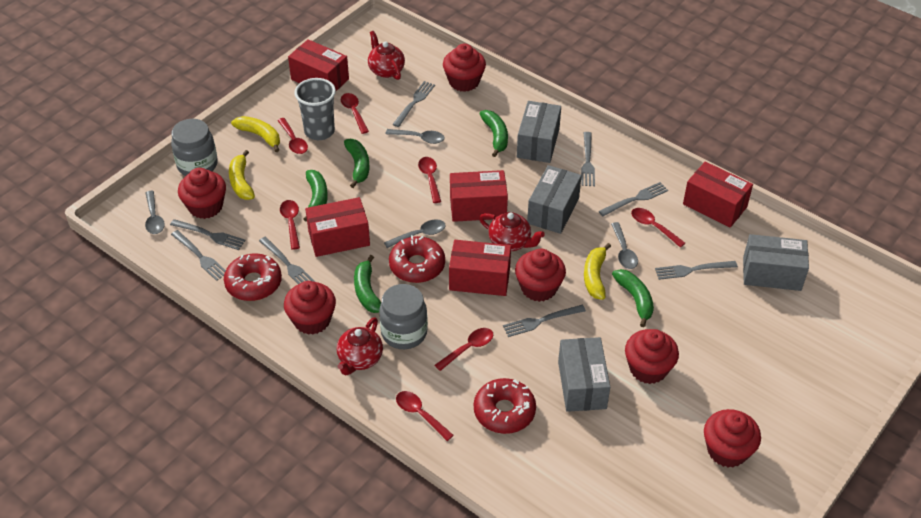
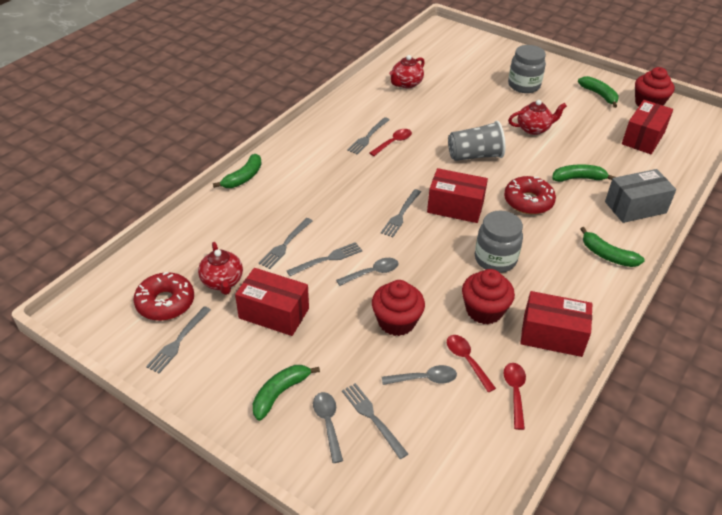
grey box: 4 -> 1
grey fork: 8 -> 6
grey spoon: 4 -> 3
red box: 5 -> 4
red cupcake: 6 -> 3
red donut: 3 -> 2
red spoon: 7 -> 3
yellow banana: 3 -> 0

